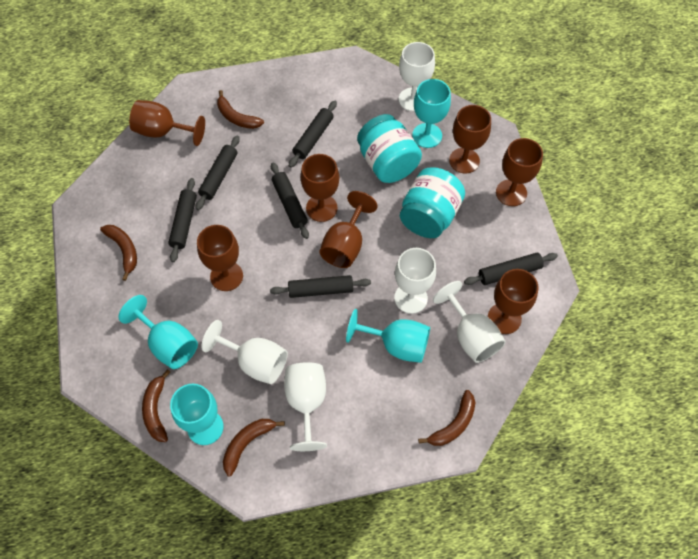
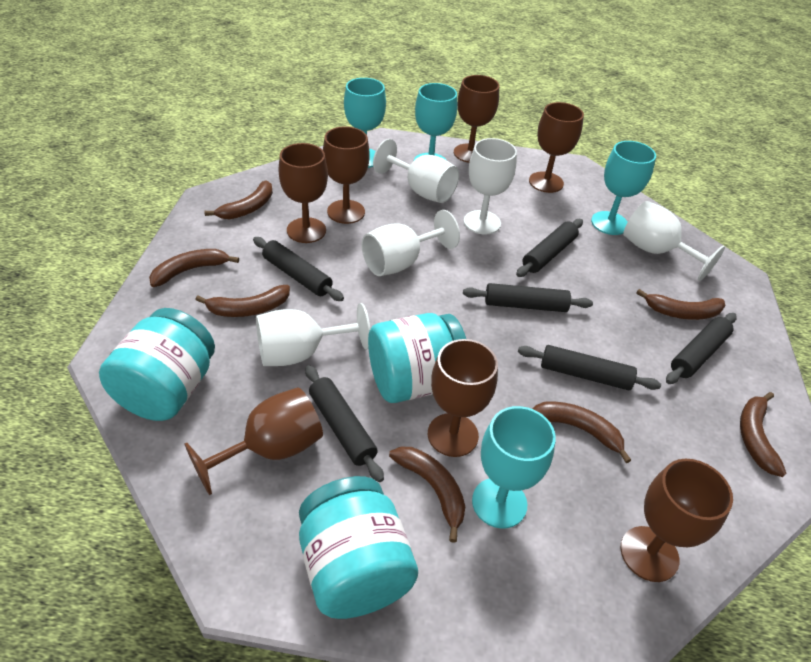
brown banana: 5 -> 7
turquoise jar: 2 -> 3

